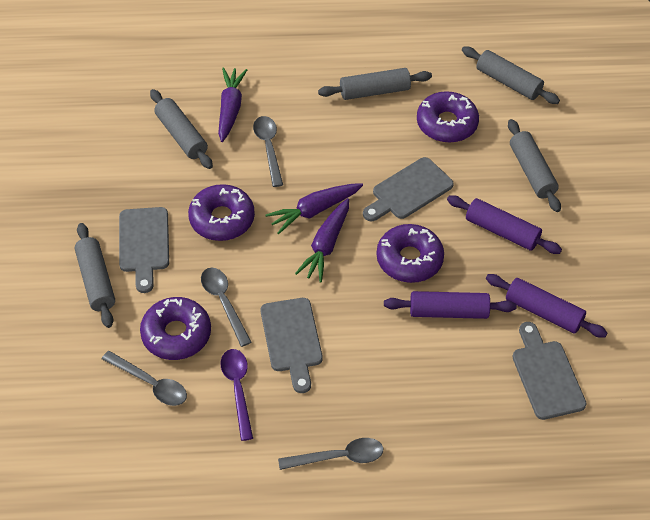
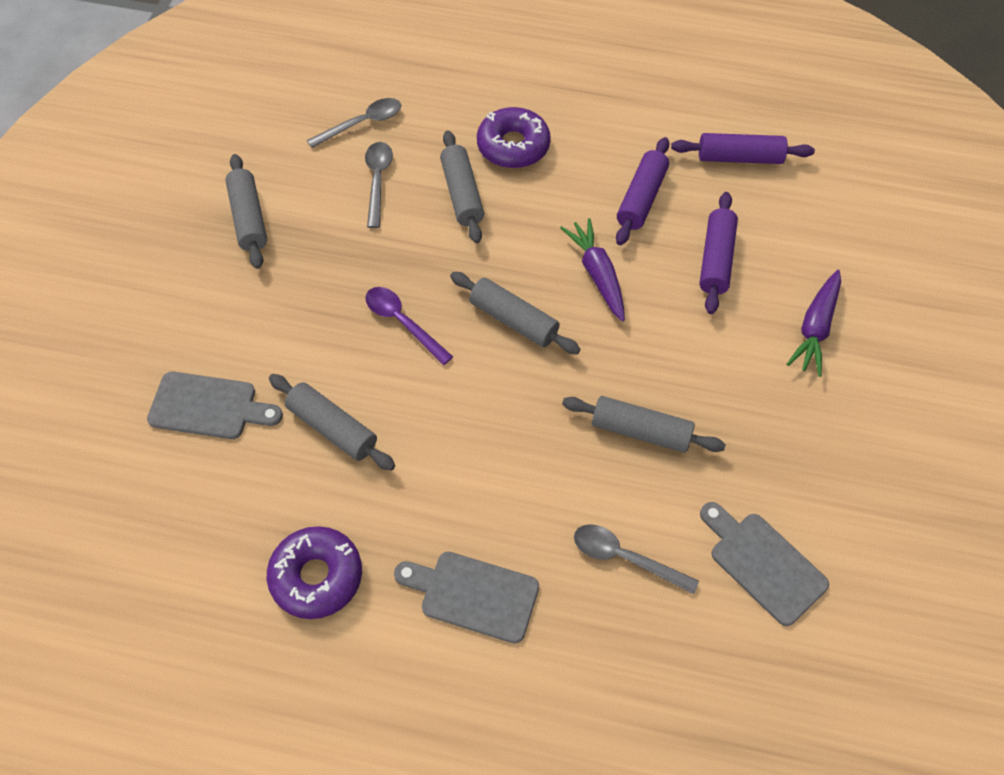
grey cutting board: 4 -> 3
grey spoon: 4 -> 3
purple carrot: 3 -> 2
purple donut: 4 -> 2

